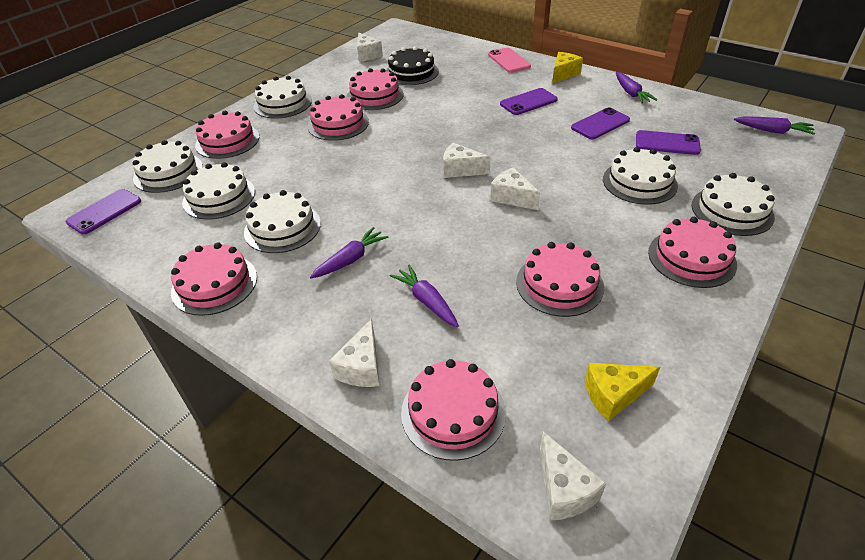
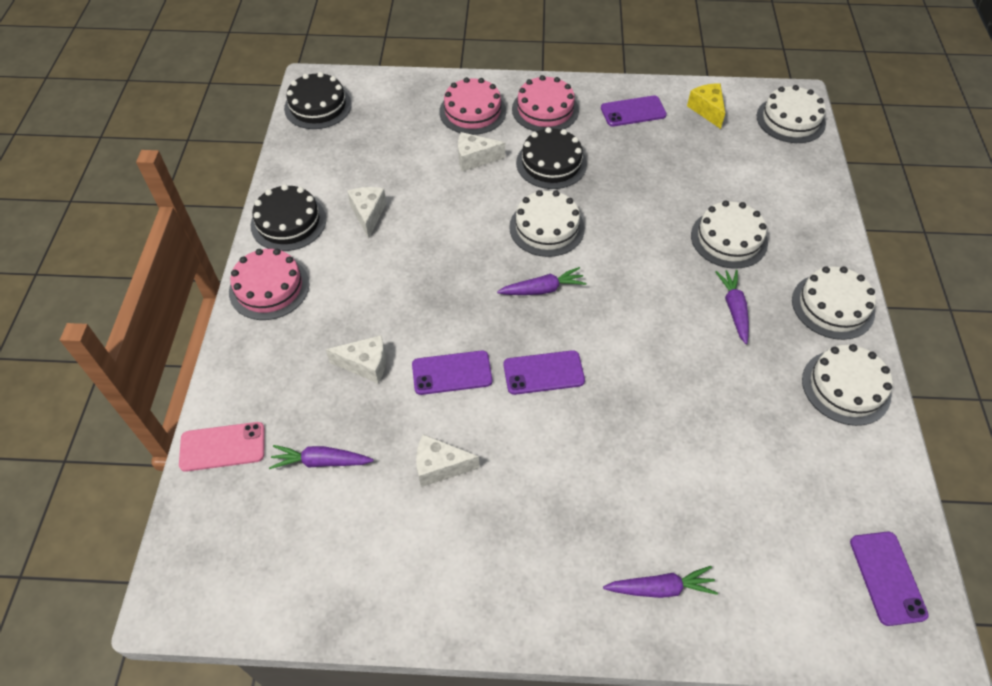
black cake: 1 -> 3
pink cake: 7 -> 3
white cake: 6 -> 5
white cheese: 5 -> 4
yellow cheese: 2 -> 1

